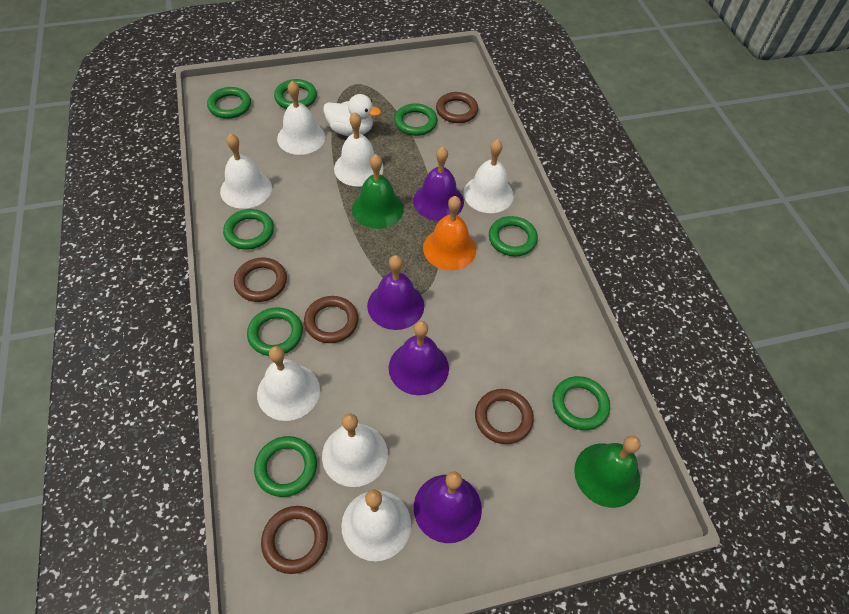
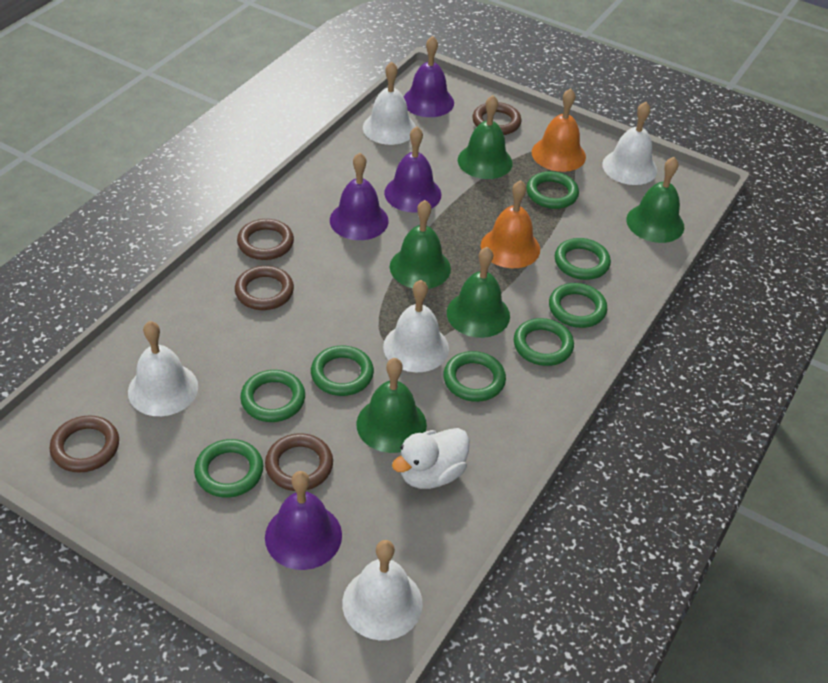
green bell: 2 -> 5
orange bell: 1 -> 2
white bell: 7 -> 5

